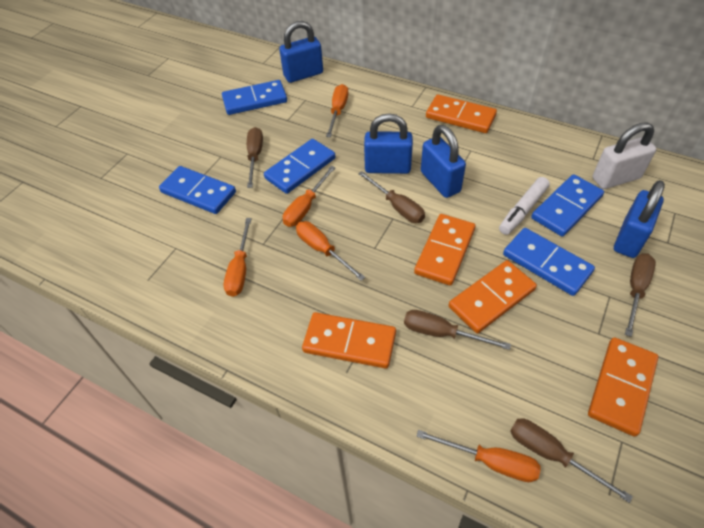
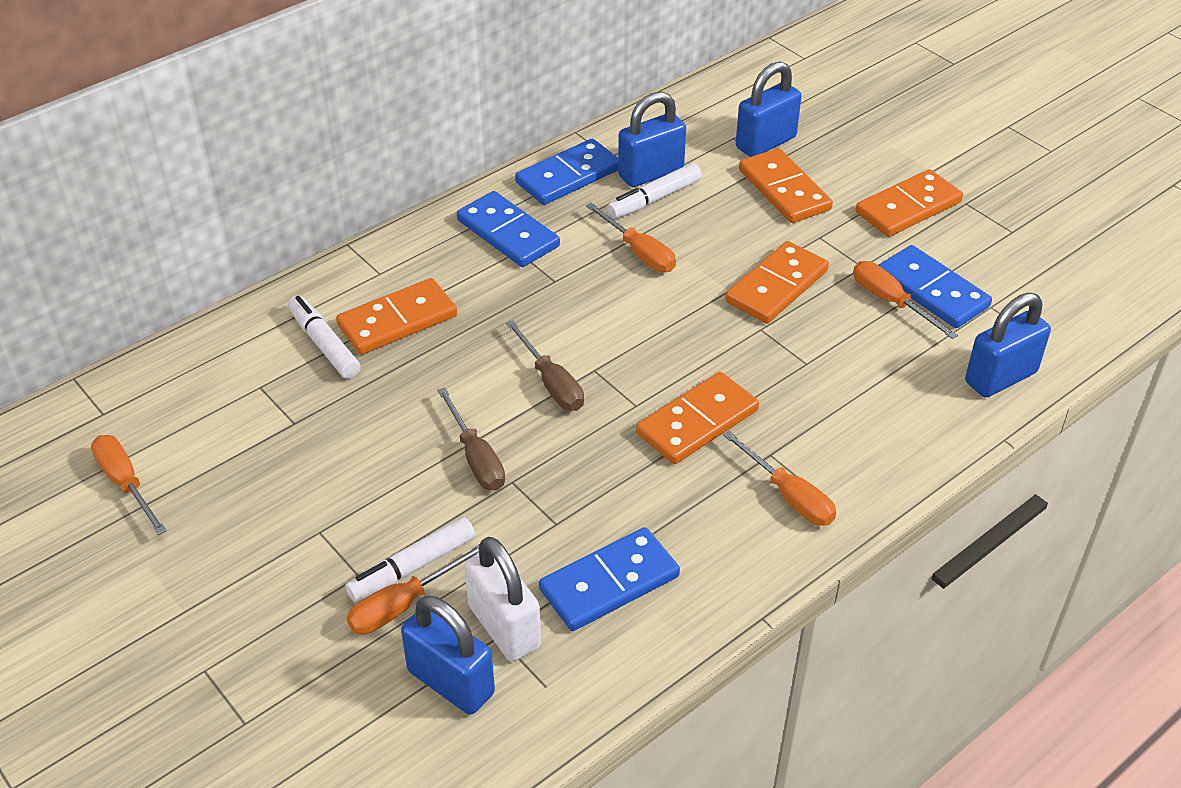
blue domino: 5 -> 4
brown screwdriver: 5 -> 2
white marker: 1 -> 3

